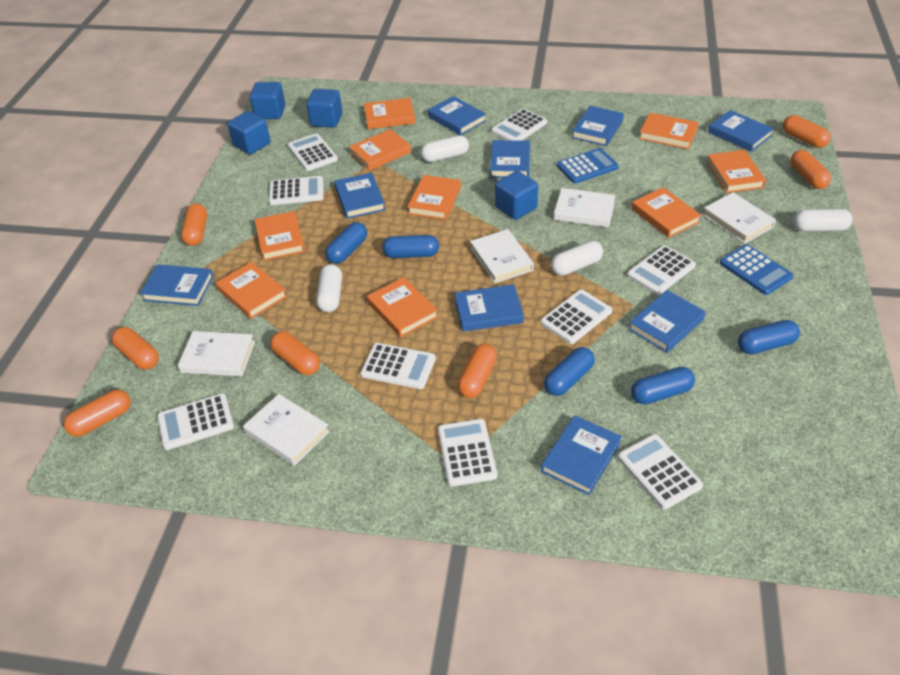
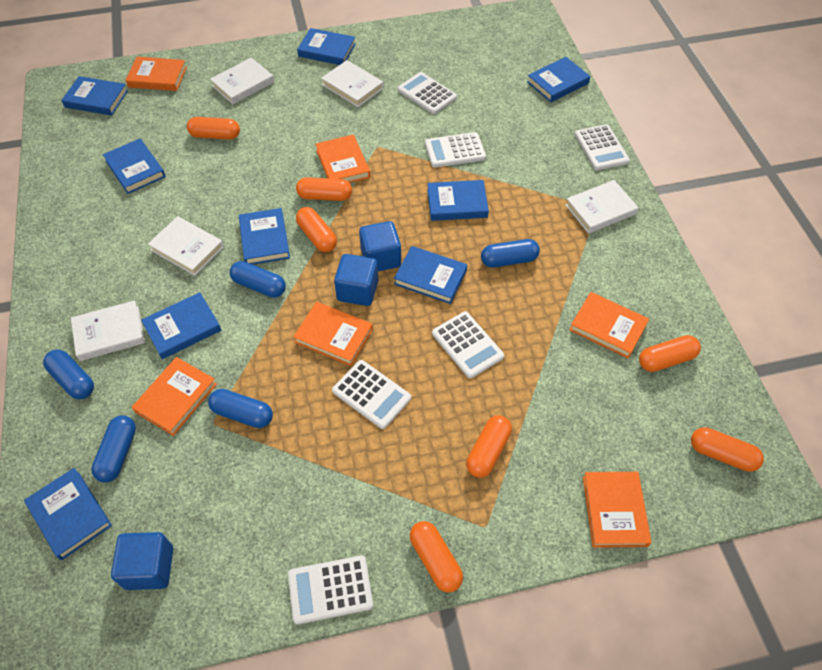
blue calculator: 2 -> 0
blue cube: 4 -> 3
orange book: 9 -> 6
white calculator: 9 -> 6
white capsule: 4 -> 0

